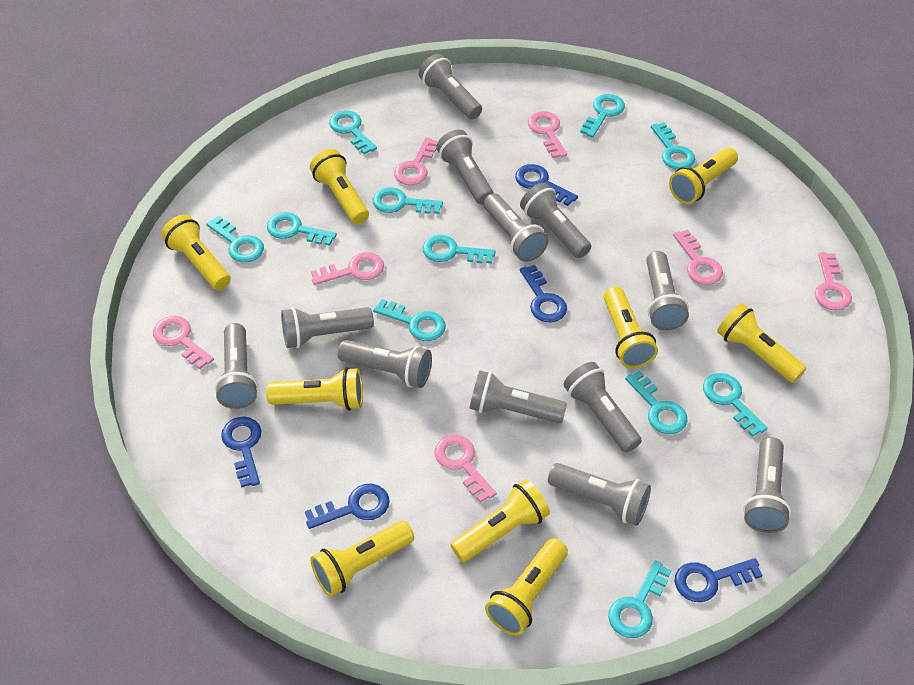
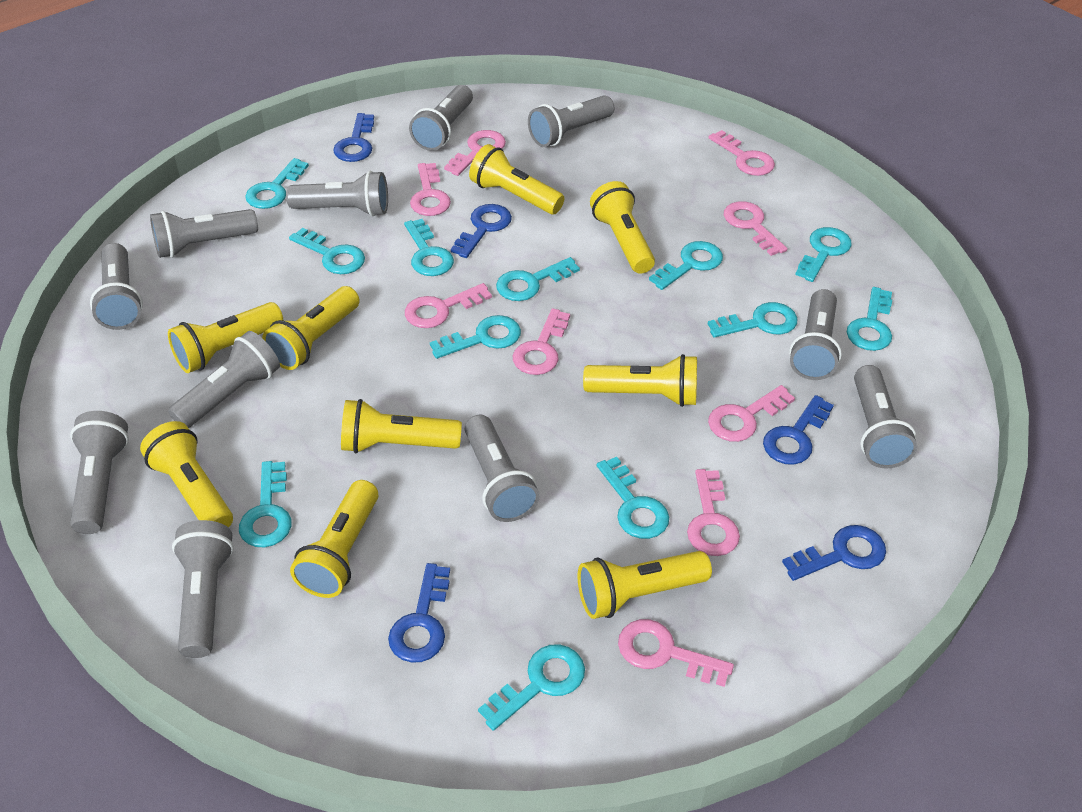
grey flashlight: 12 -> 11
pink key: 7 -> 9
turquoise key: 11 -> 12

